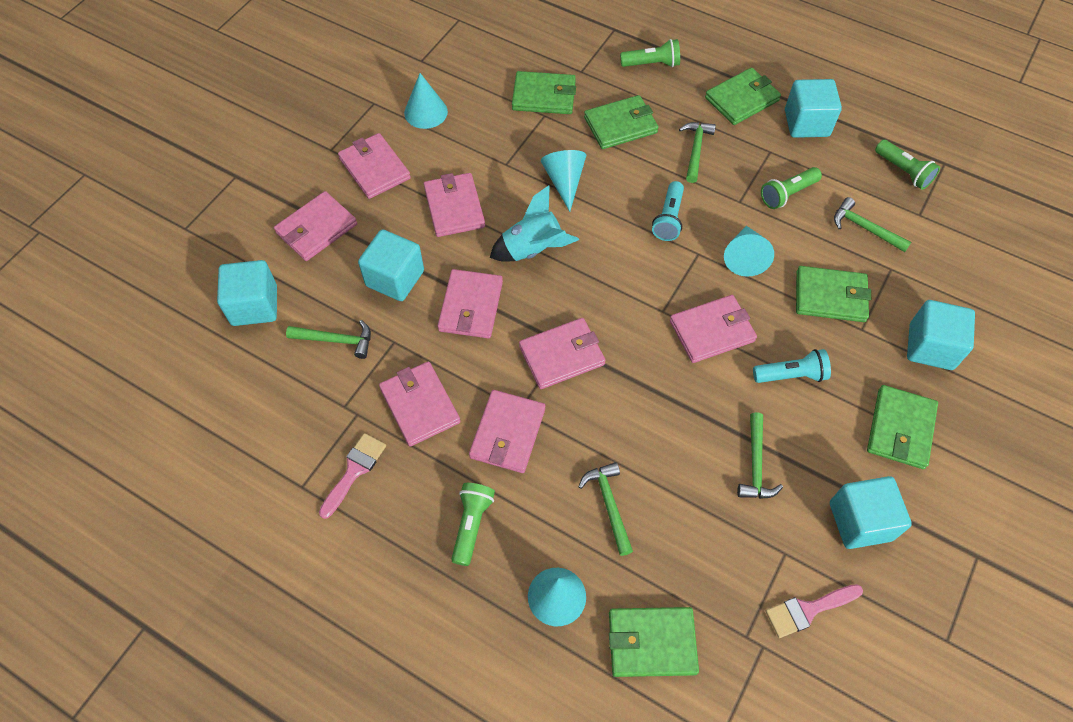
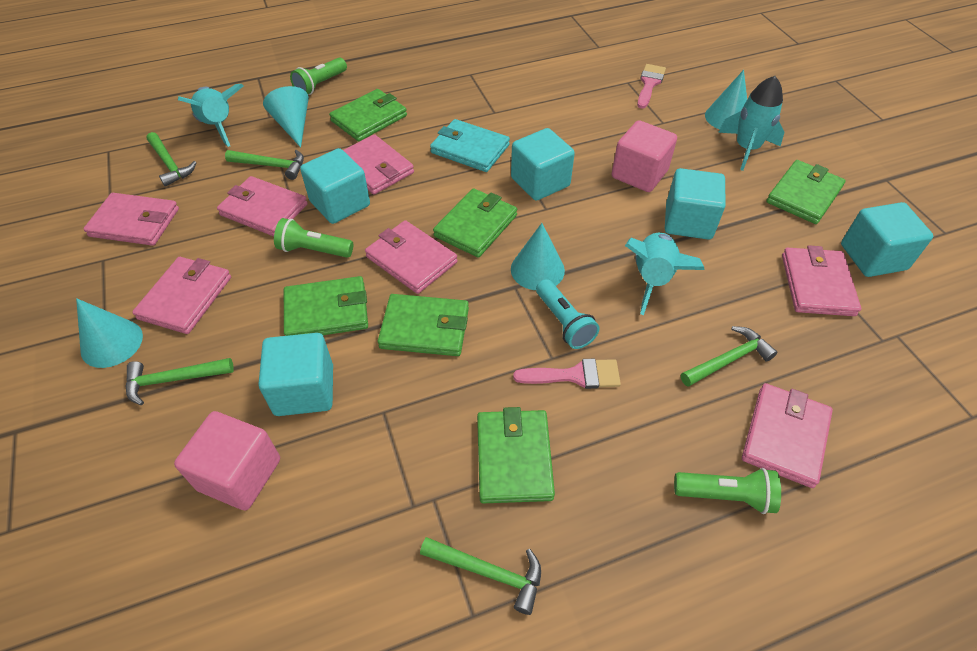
green flashlight: 4 -> 3
pink cube: 0 -> 2
pink wallet: 8 -> 7
turquoise flashlight: 2 -> 1
turquoise rocket: 1 -> 3
turquoise wallet: 0 -> 1

